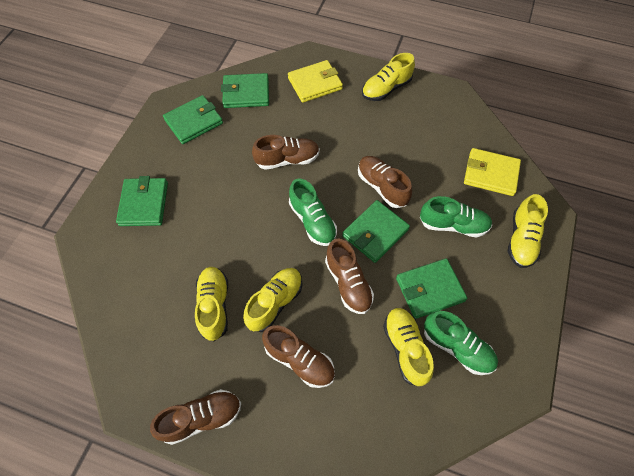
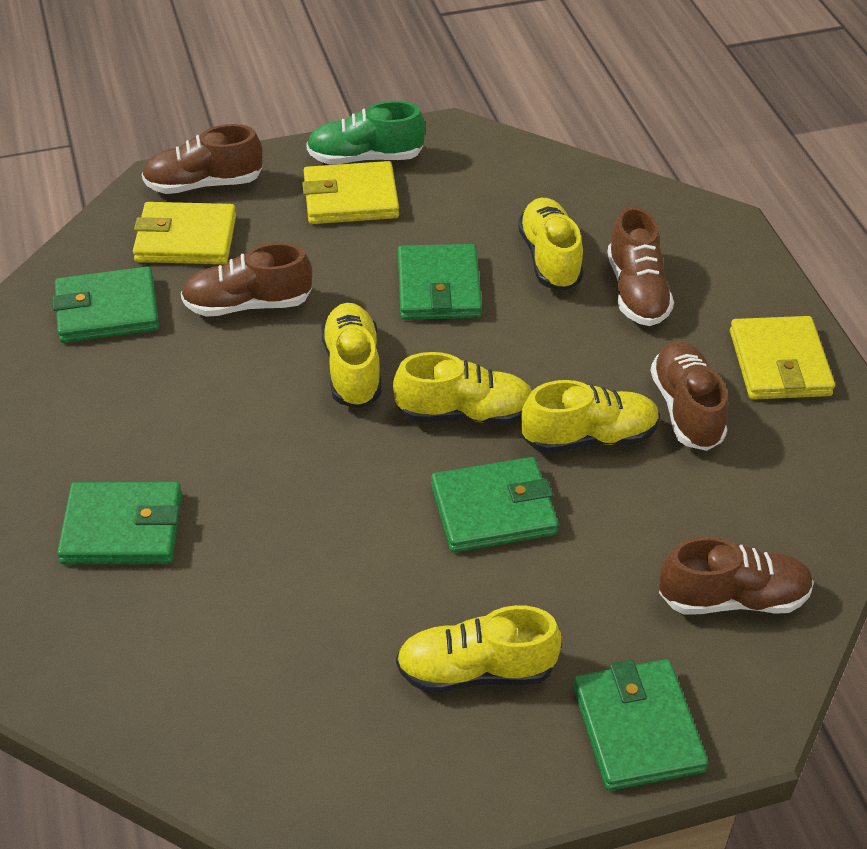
green shoe: 3 -> 1
yellow wallet: 2 -> 3

